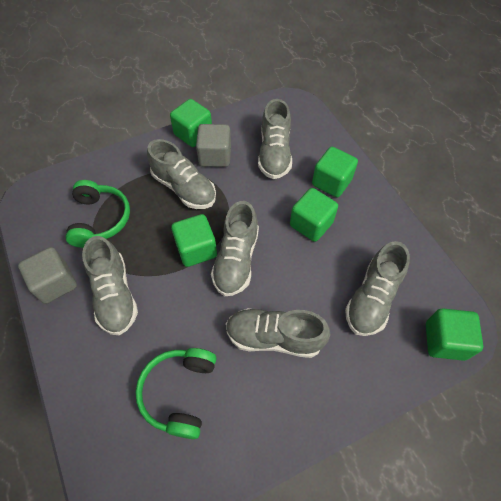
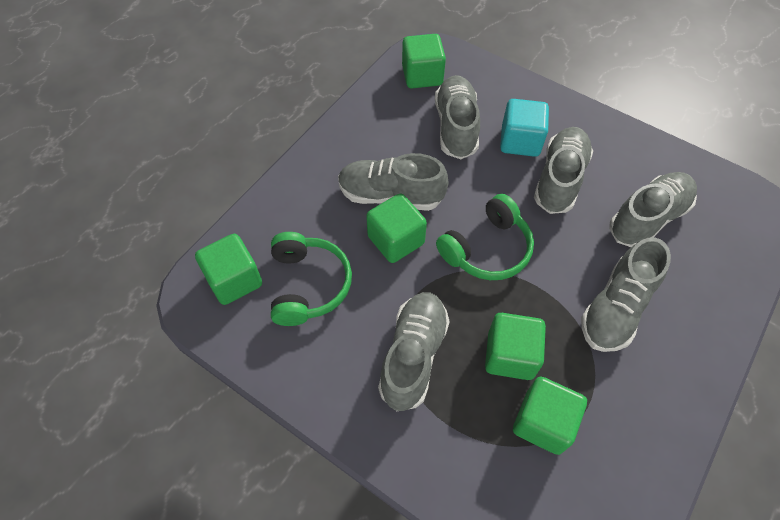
grey cube: 2 -> 0
turquoise cube: 0 -> 1

